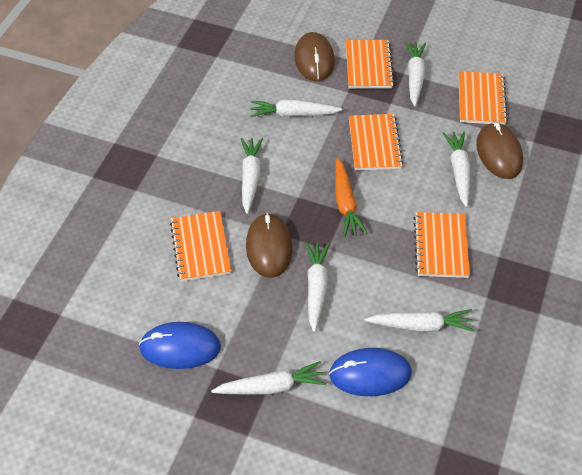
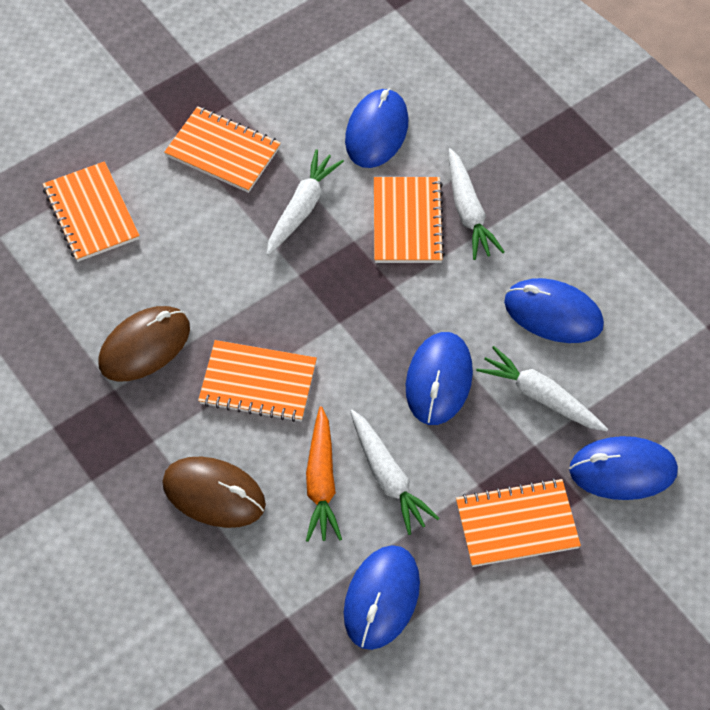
blue mouse: 2 -> 5
brown mouse: 3 -> 2
white carrot: 7 -> 4

